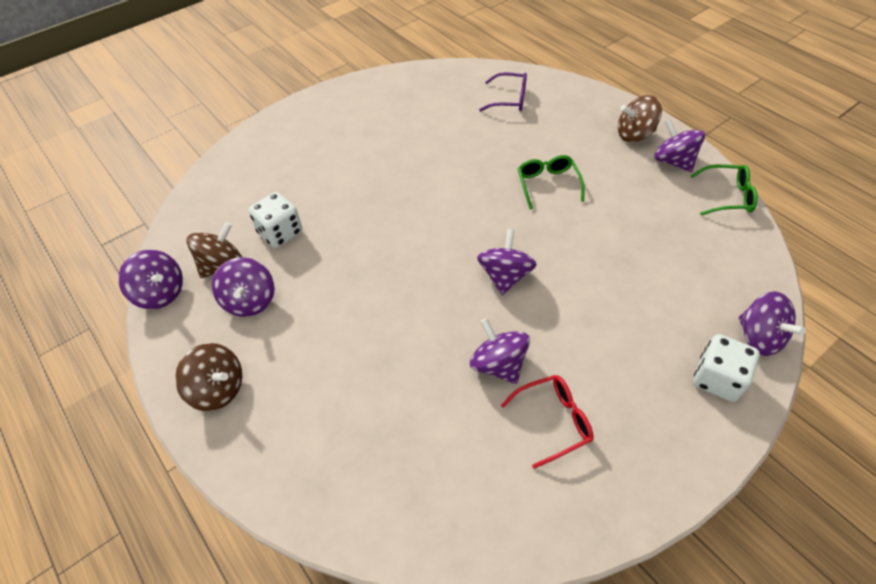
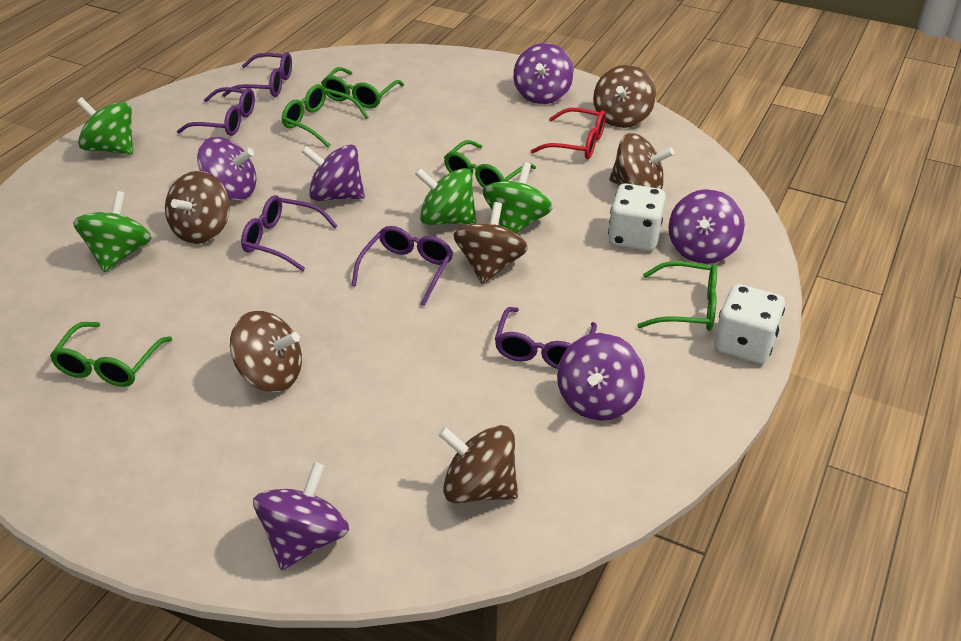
brown spinning top: 3 -> 6
green glasses: 2 -> 5
green spinning top: 0 -> 4
purple glasses: 1 -> 5

